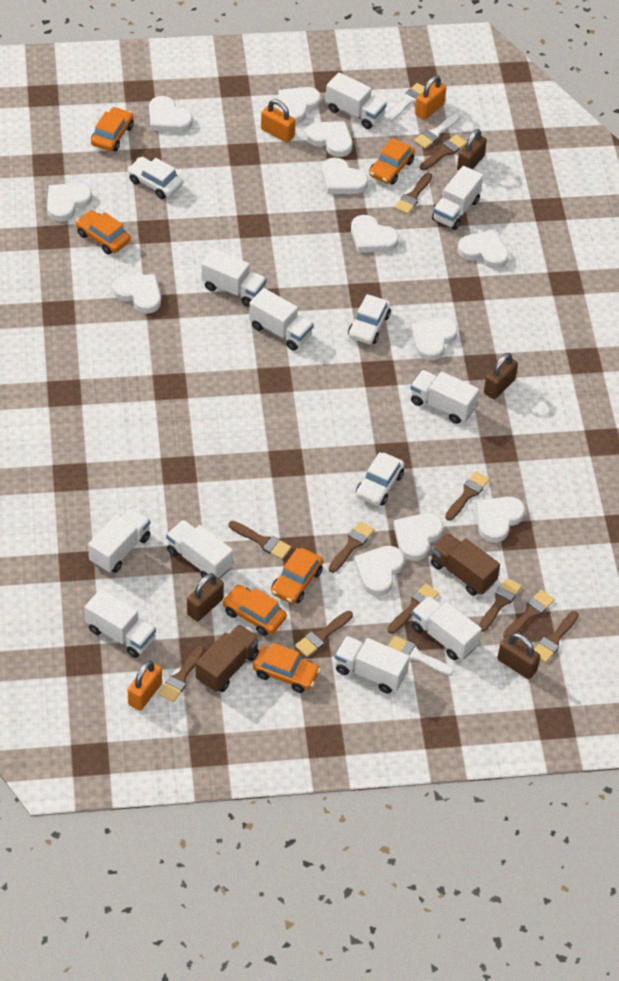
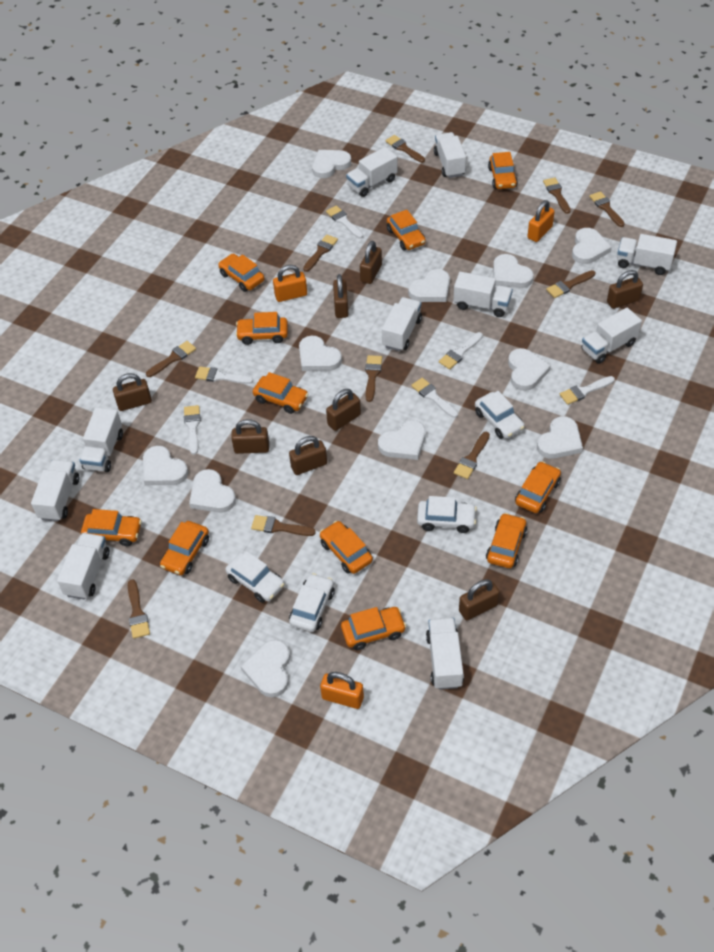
brown brush: 11 -> 10
brown padlock: 4 -> 8
brown truck: 2 -> 0
orange car: 6 -> 11
white brush: 3 -> 6
white car: 3 -> 4
white heart: 12 -> 11

